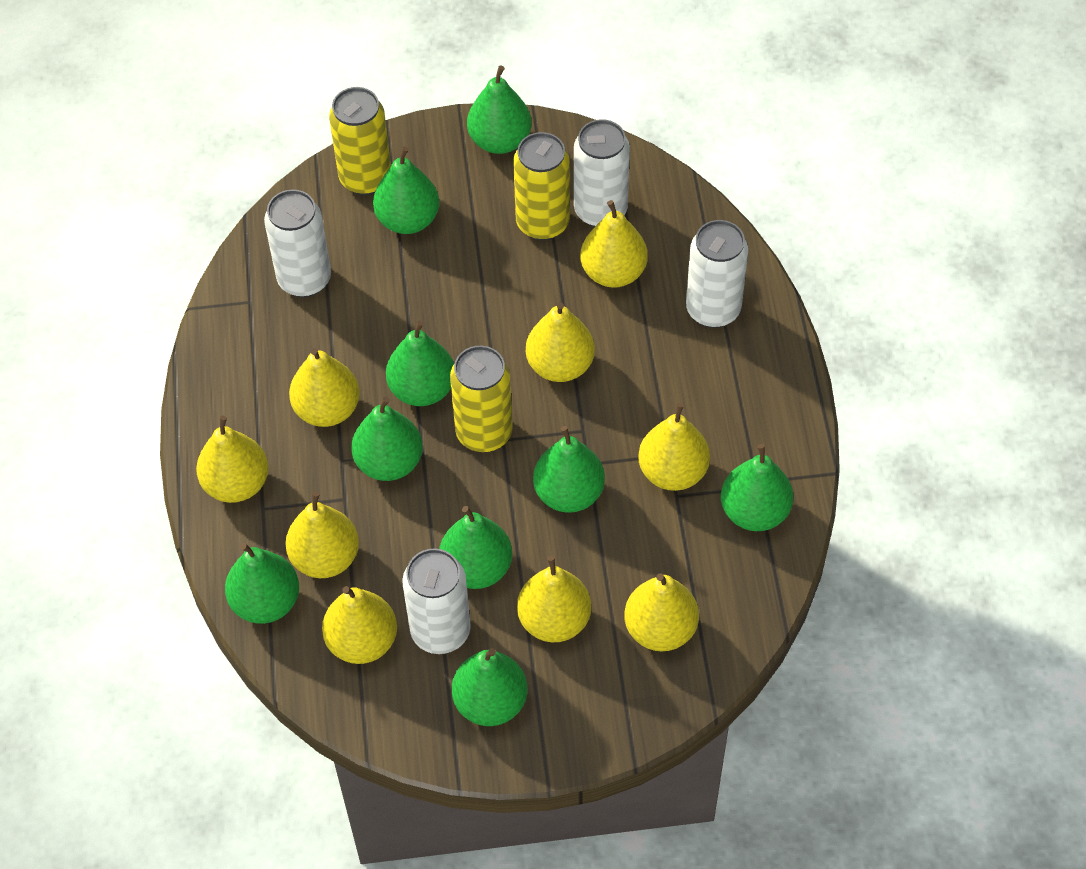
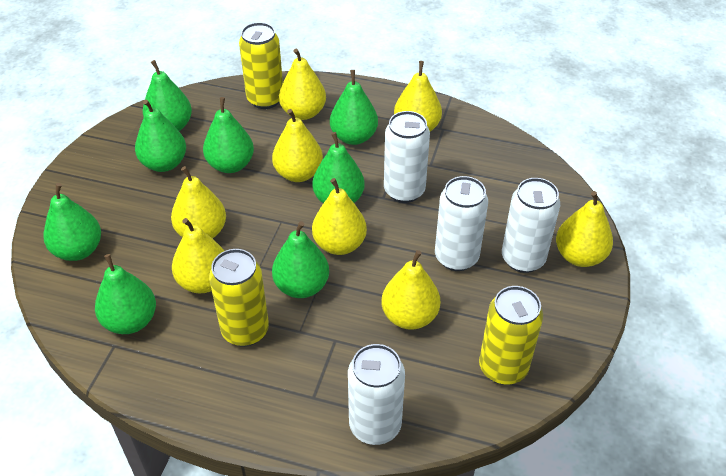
green pear: 9 -> 8
yellow pear: 9 -> 8

